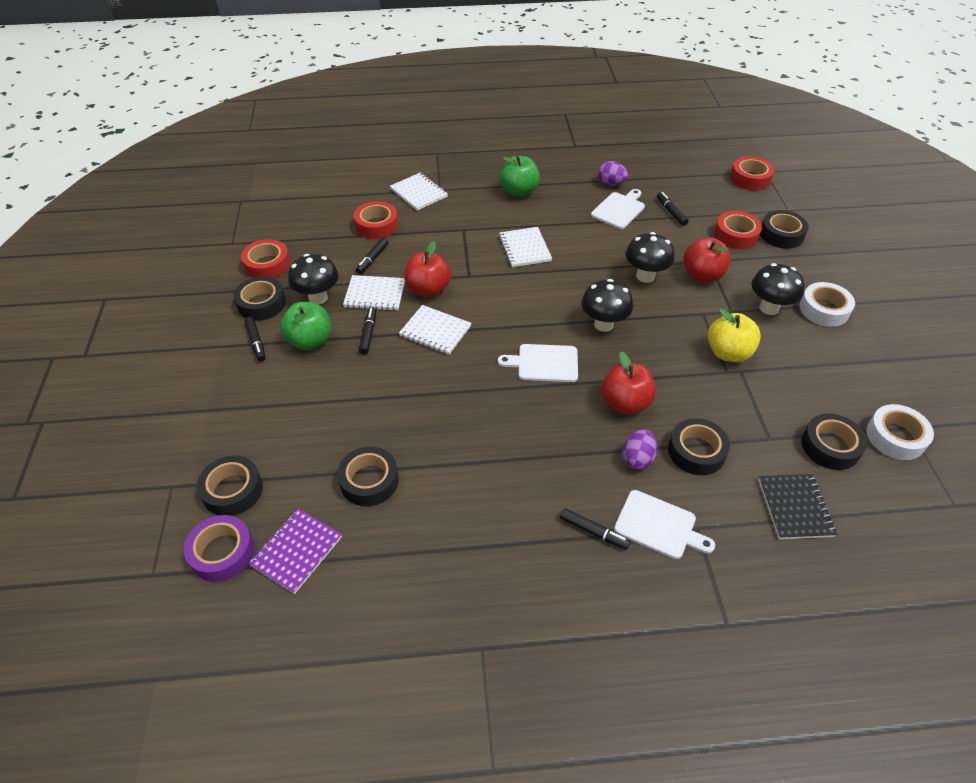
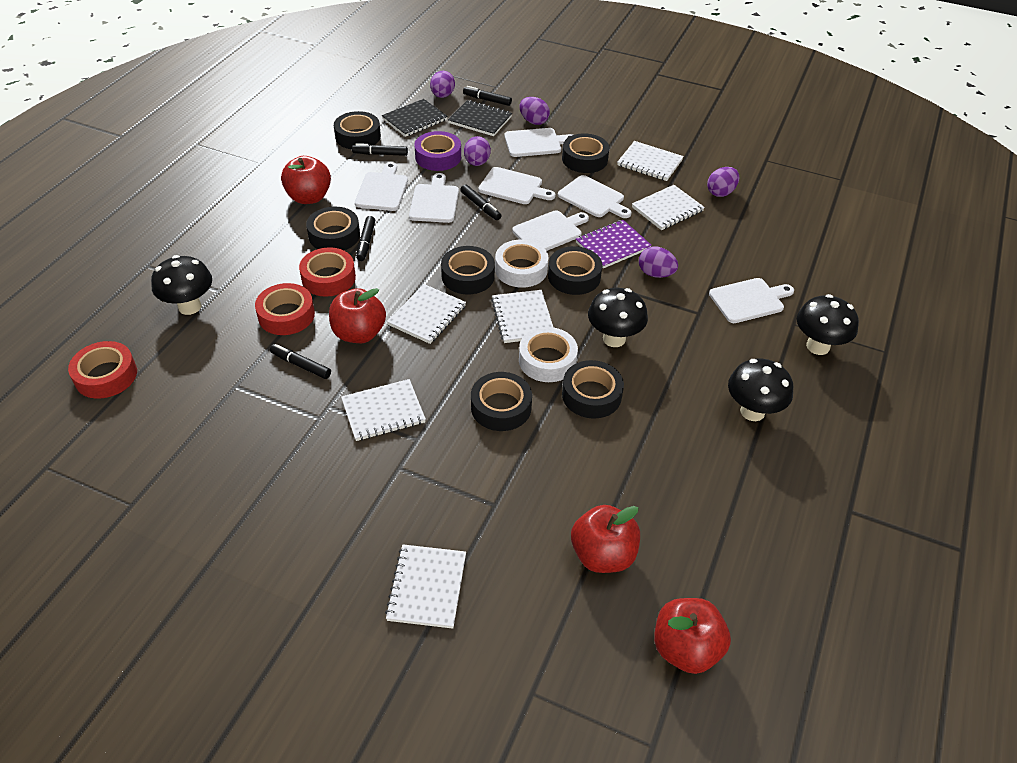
black notebook: 1 -> 2
black tape: 6 -> 7
green apple: 2 -> 0
purple egg: 2 -> 5
red apple: 3 -> 4
red tape: 4 -> 3
white cutting board: 3 -> 7
white notebook: 4 -> 6
yellow apple: 1 -> 0

